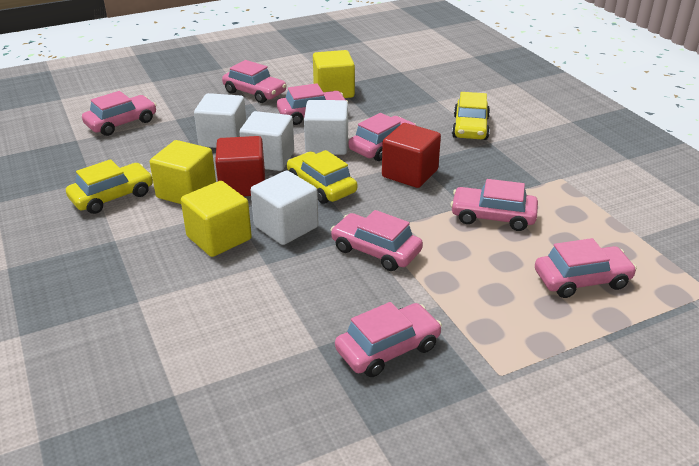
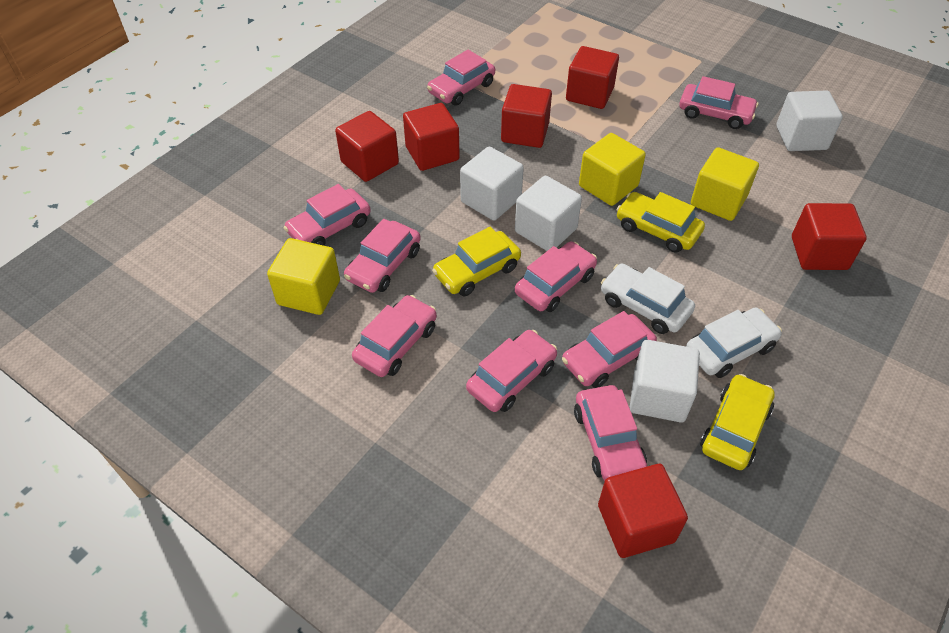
pink car: 8 -> 9
red cube: 2 -> 6
white car: 0 -> 2

